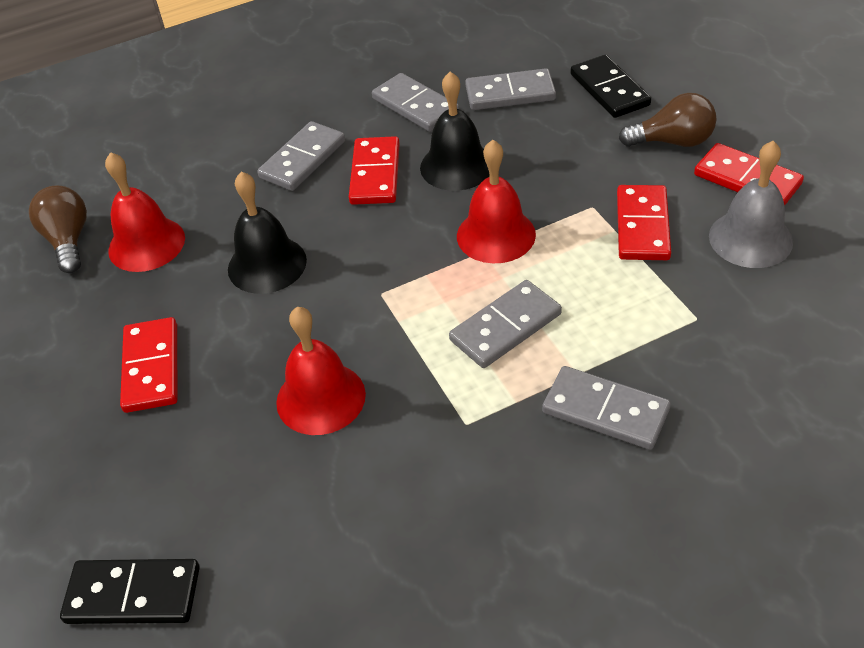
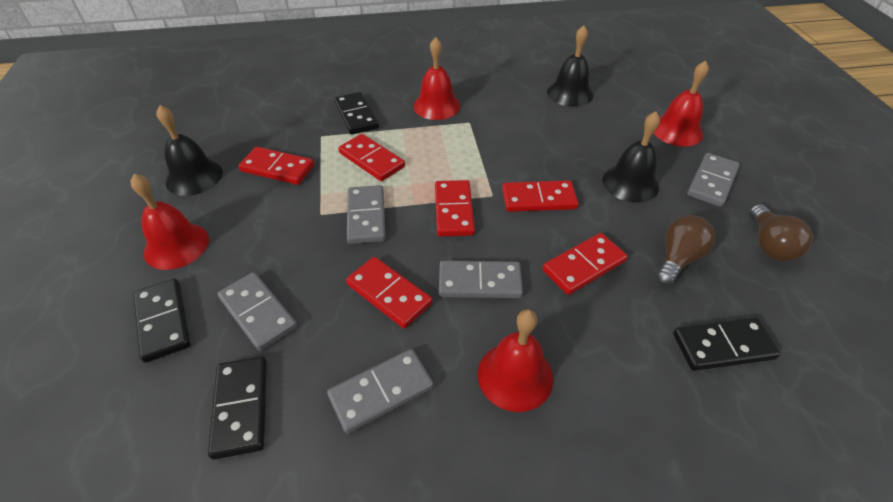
black bell: 2 -> 3
black domino: 2 -> 4
grey bell: 1 -> 0
red bell: 3 -> 4
red domino: 4 -> 6

